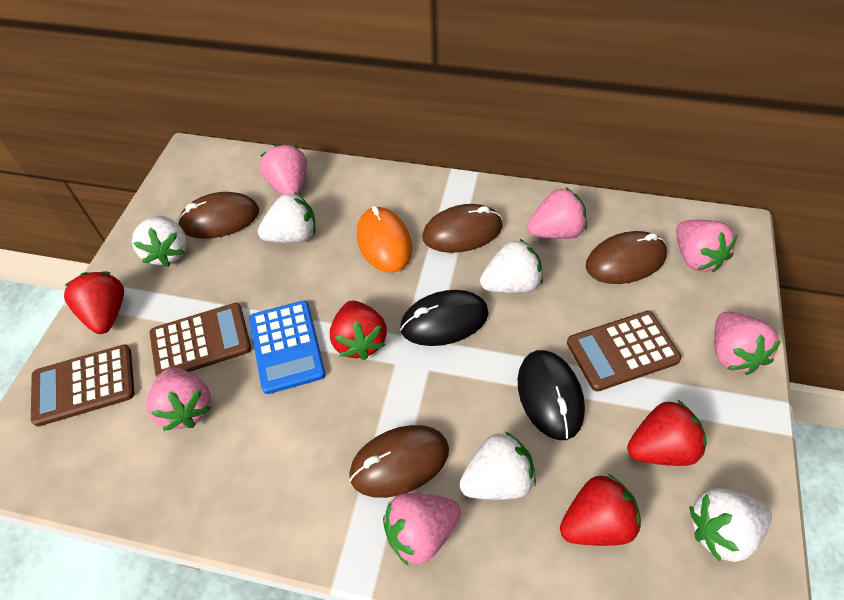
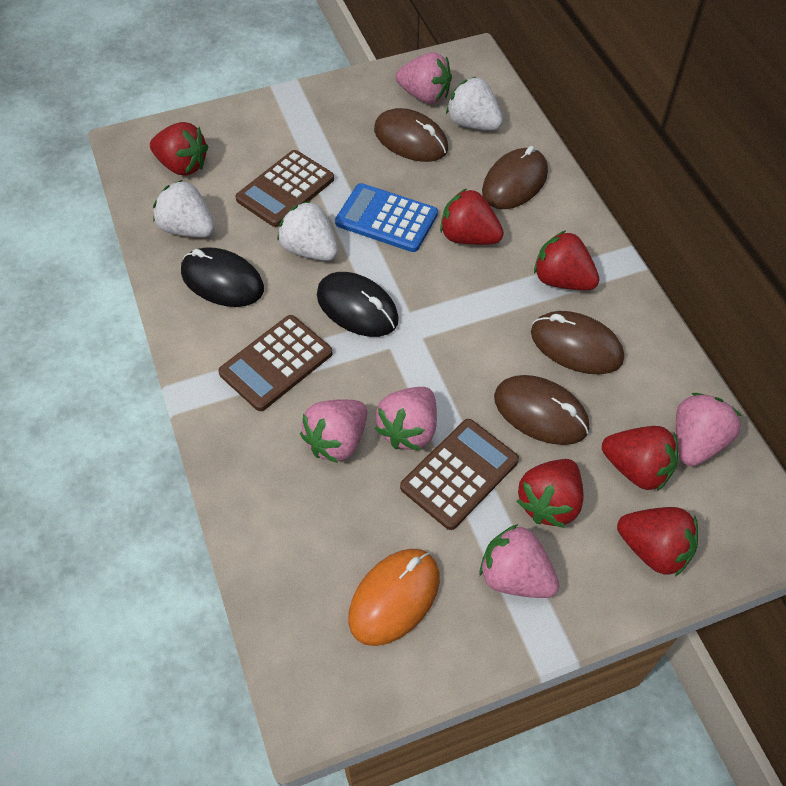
pink strawberry: 6 -> 5
red strawberry: 4 -> 6
white strawberry: 5 -> 3

